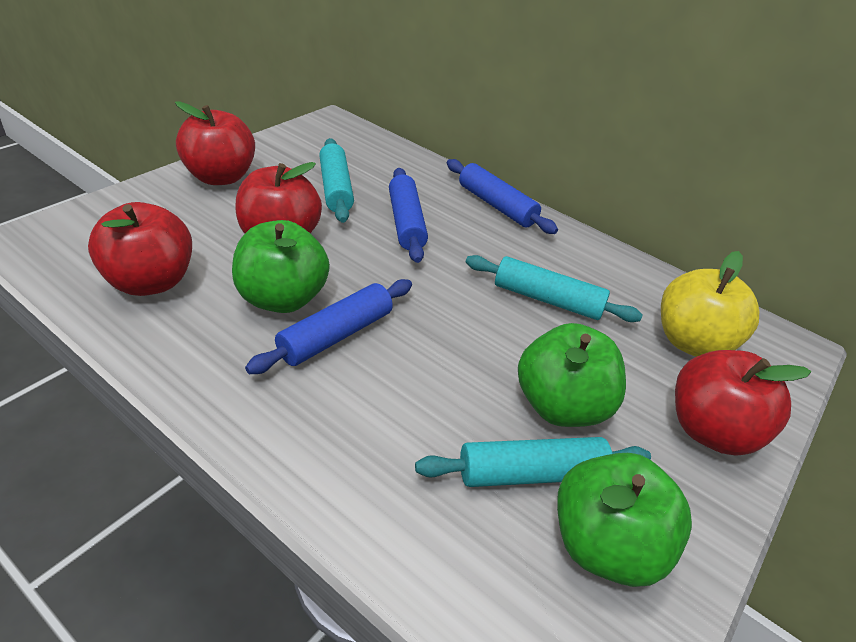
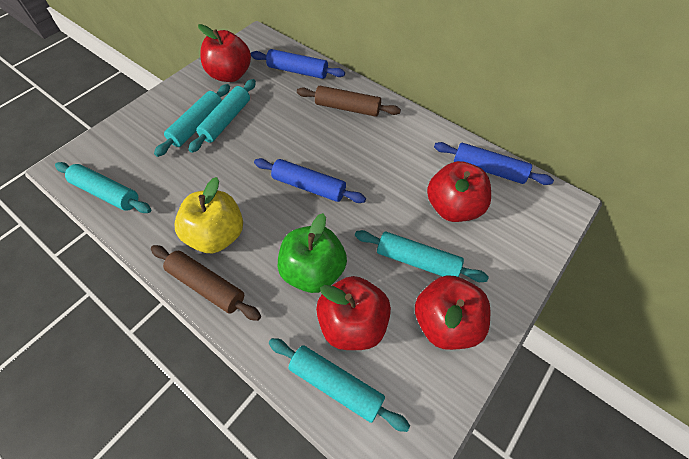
brown rolling pin: 0 -> 2
green apple: 3 -> 1
turquoise rolling pin: 3 -> 5

